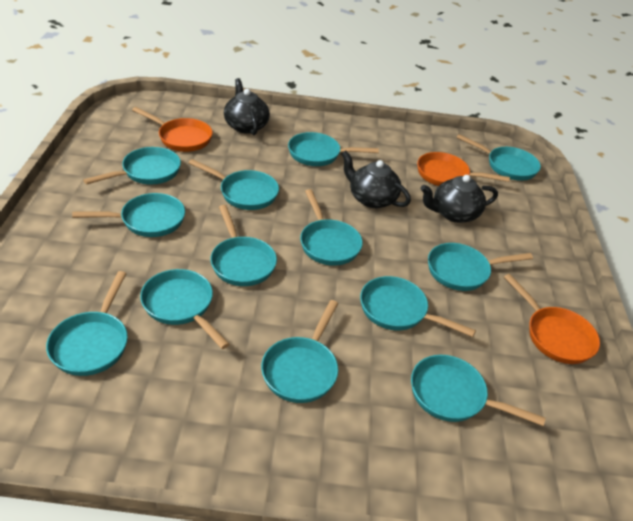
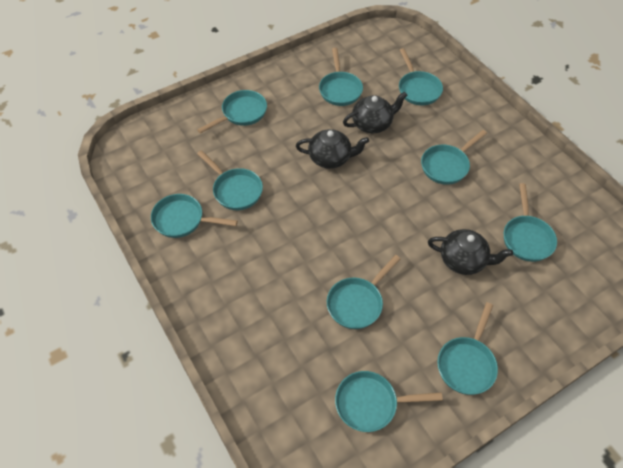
orange pan: 3 -> 0
turquoise pan: 13 -> 10

